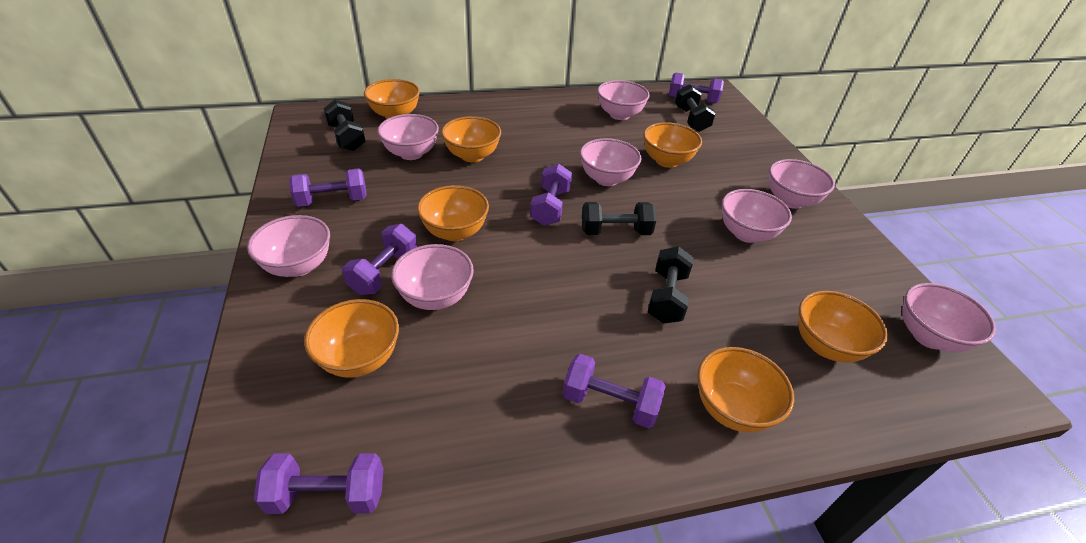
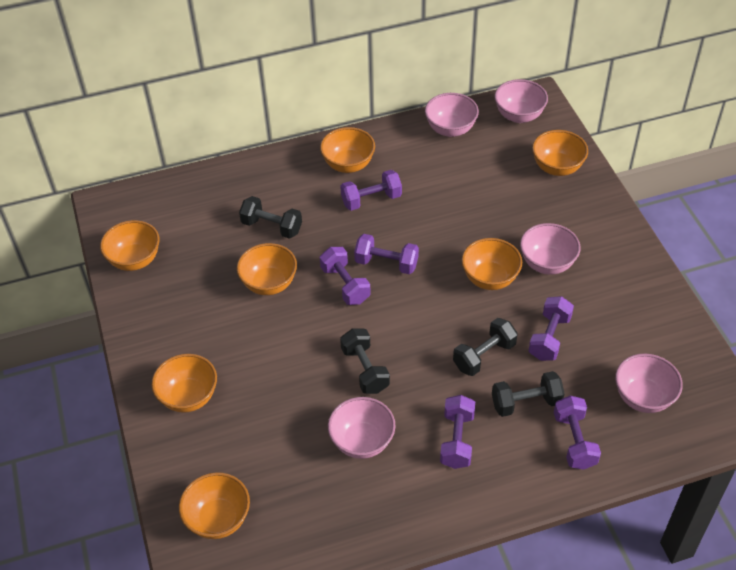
pink bowl: 8 -> 5

